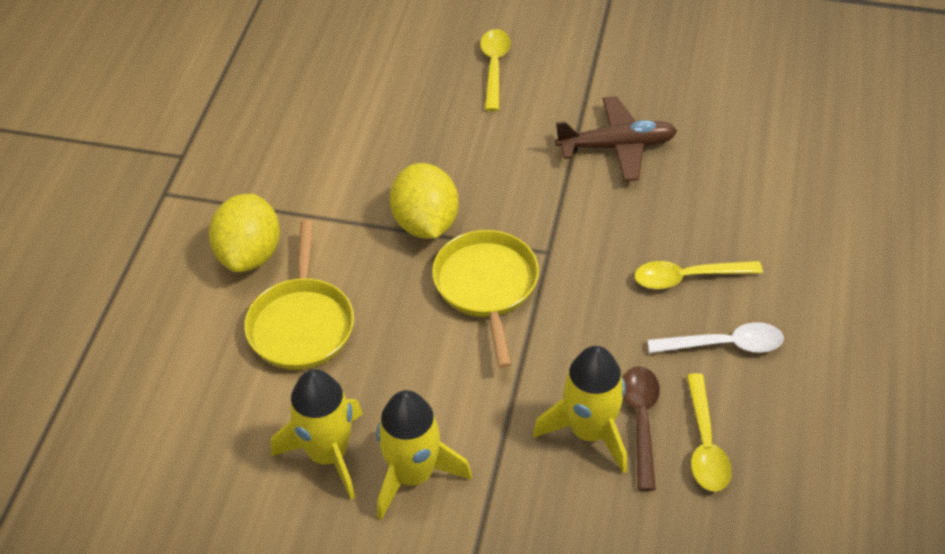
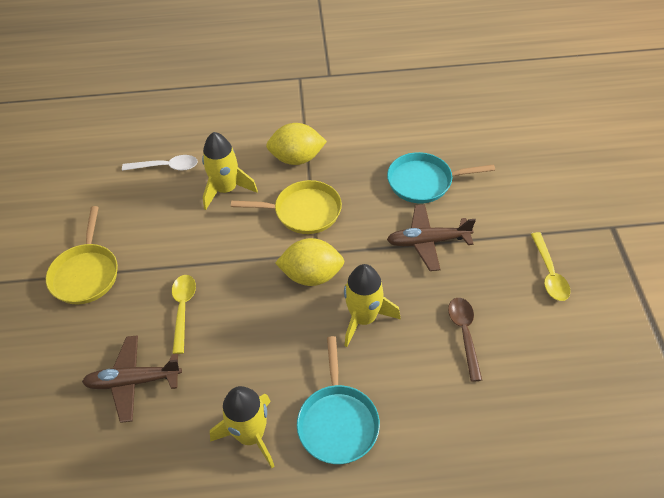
brown plane: 1 -> 2
turquoise pan: 0 -> 2
yellow spoon: 3 -> 2

